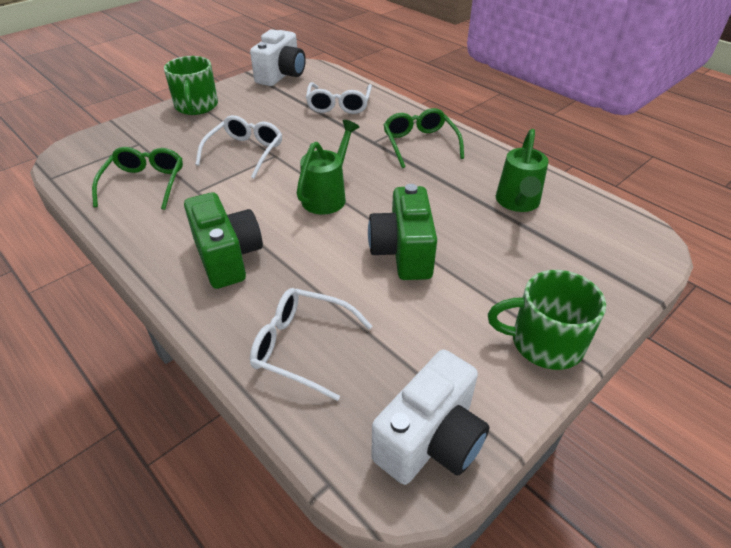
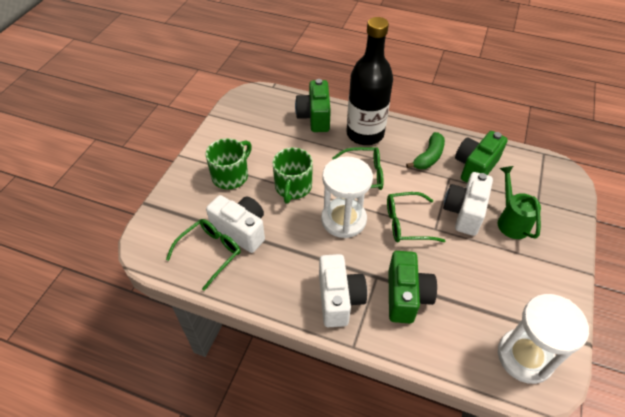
black bottle: 0 -> 1
green banana: 0 -> 1
green camera: 2 -> 3
green glasses: 2 -> 3
green watering can: 2 -> 1
white camera: 2 -> 3
white glasses: 3 -> 0
white hourglass: 0 -> 2

